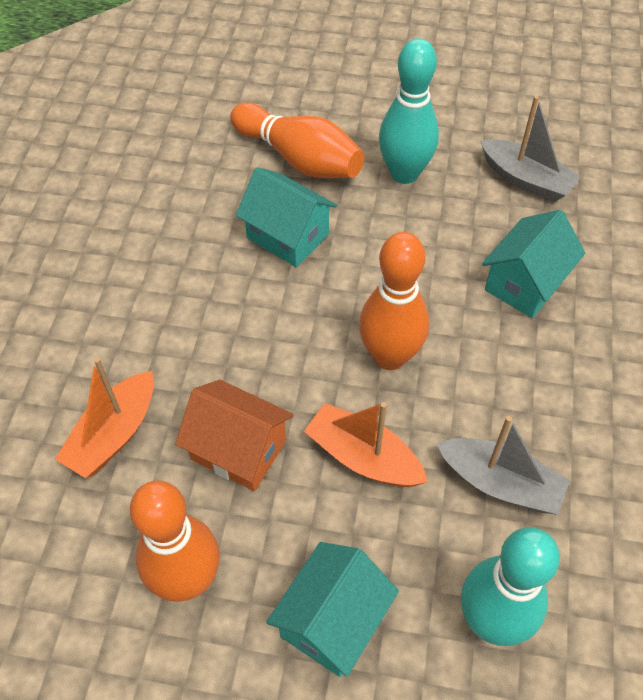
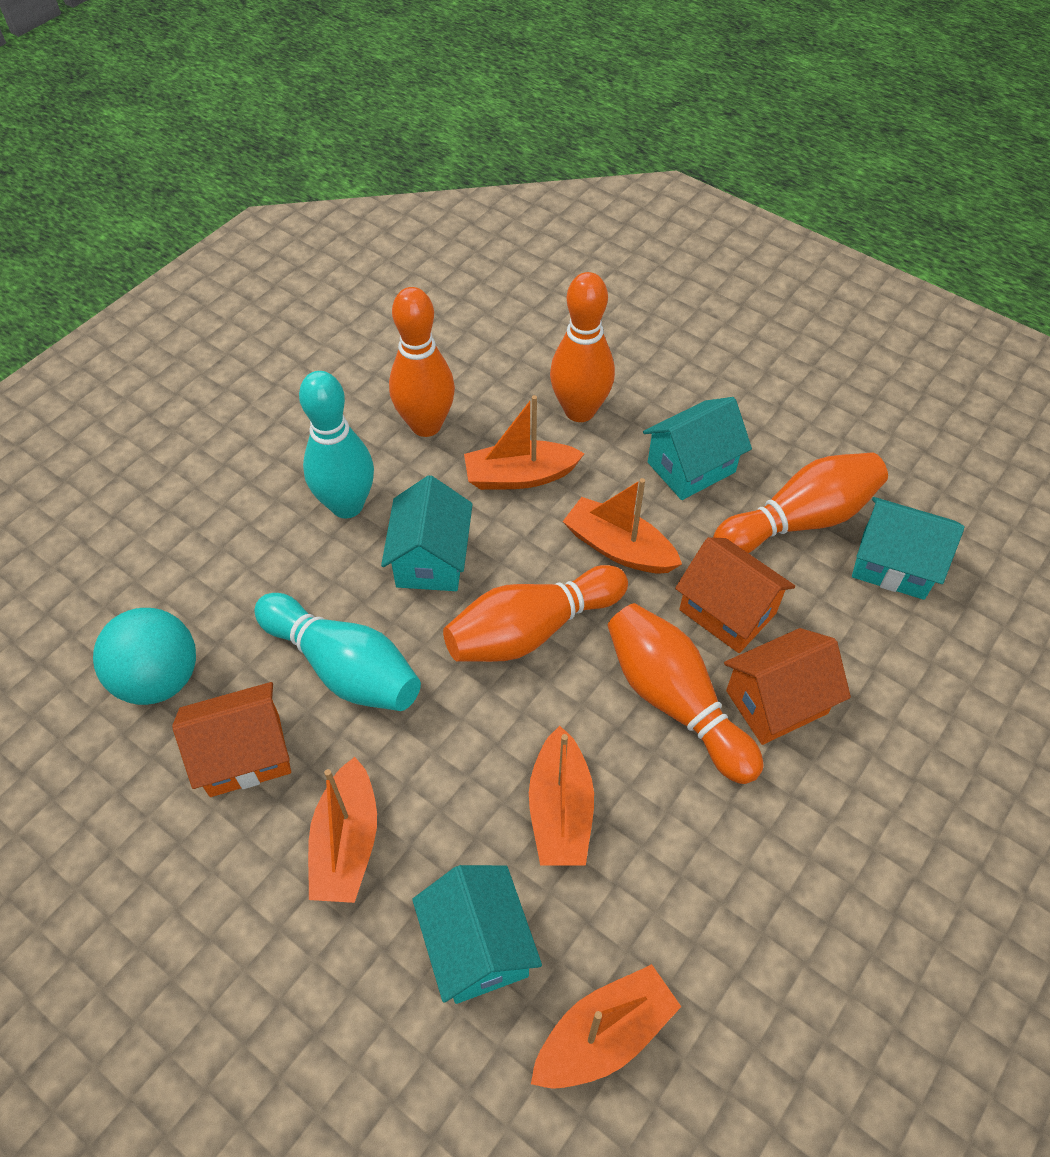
grey boat: 2 -> 0
orange boat: 2 -> 5
orange bowling pin: 3 -> 5
orange house: 1 -> 3
turquoise ball: 0 -> 1
turquoise house: 3 -> 4

